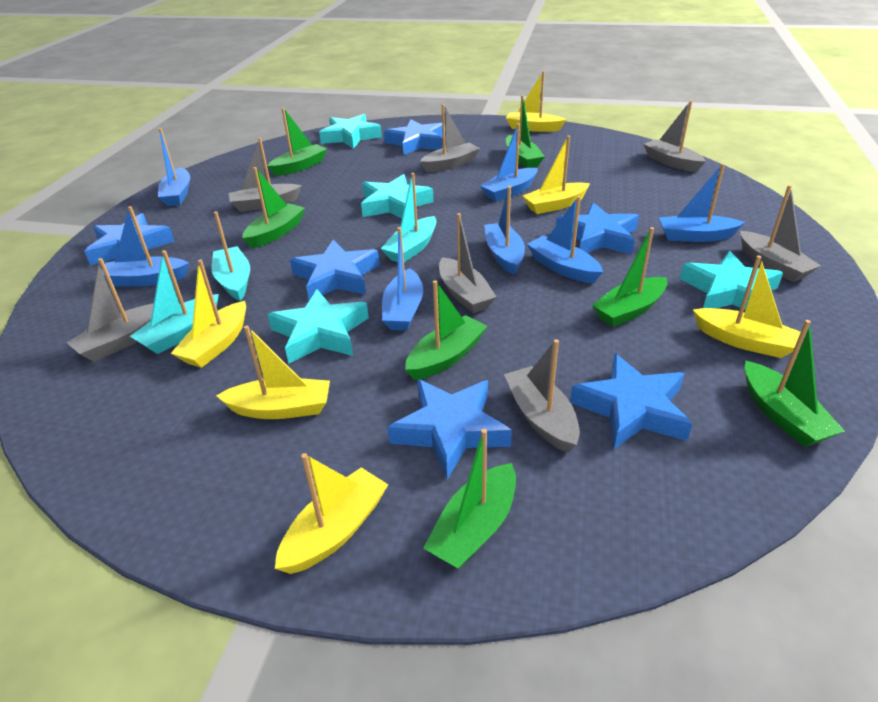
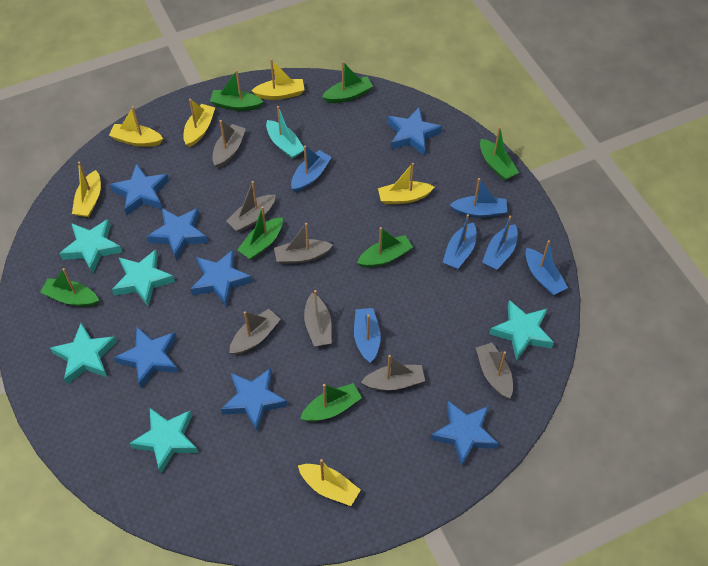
blue boat: 7 -> 6
blue star: 6 -> 7
turquoise boat: 3 -> 1
turquoise star: 4 -> 5

